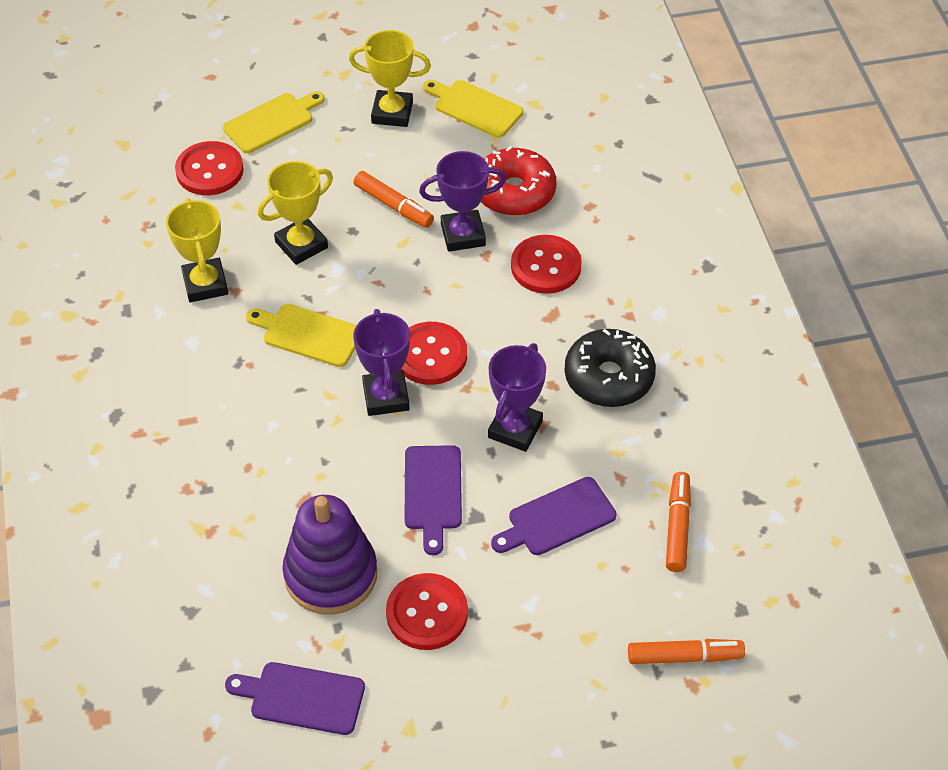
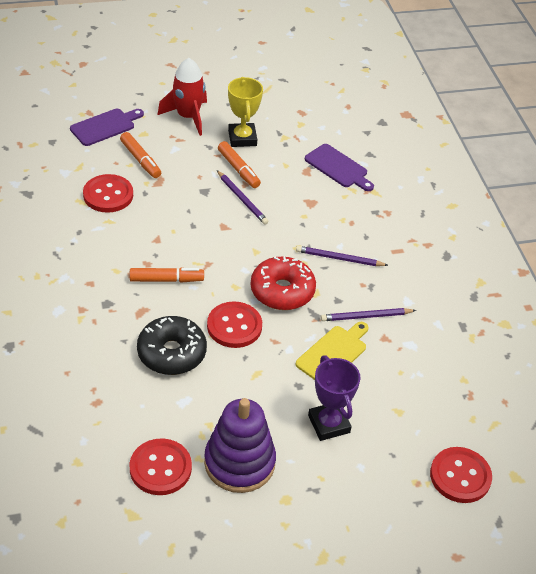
purple cutting board: 3 -> 2
purple pencil: 0 -> 3
purple trophy: 3 -> 1
red rocket: 0 -> 1
yellow cutting board: 3 -> 1
yellow trophy: 3 -> 1

